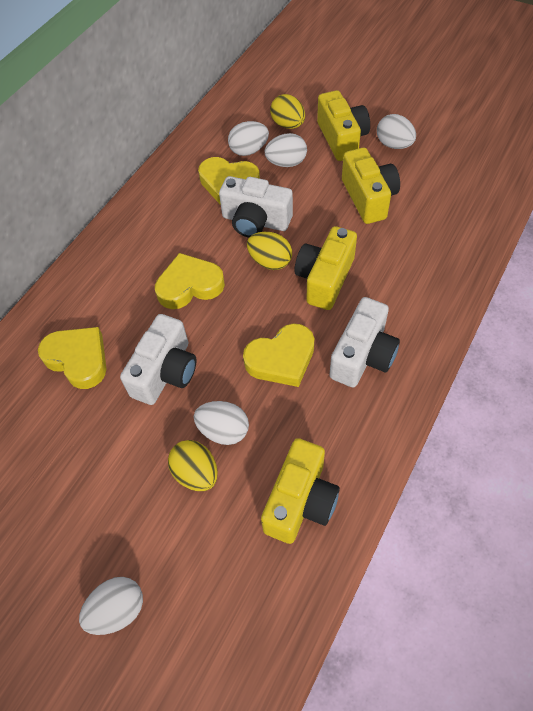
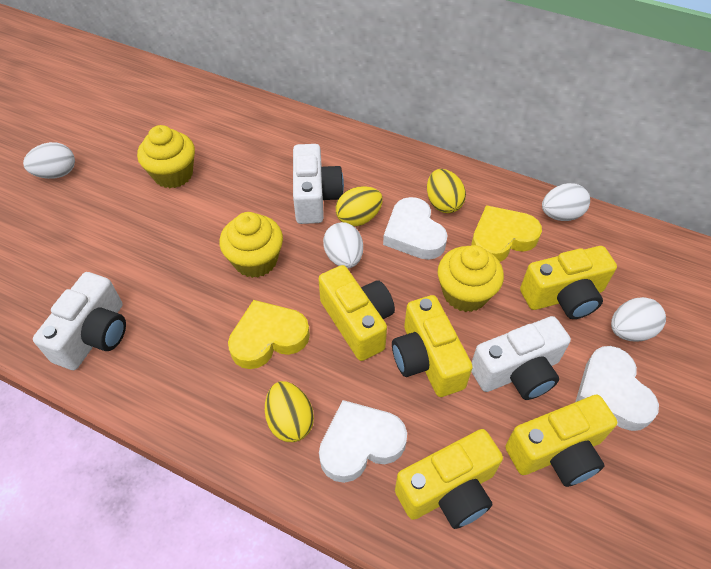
white egg: 5 -> 4
white heart: 0 -> 3
yellow camera: 4 -> 5
yellow cupcake: 0 -> 3
yellow heart: 4 -> 2

